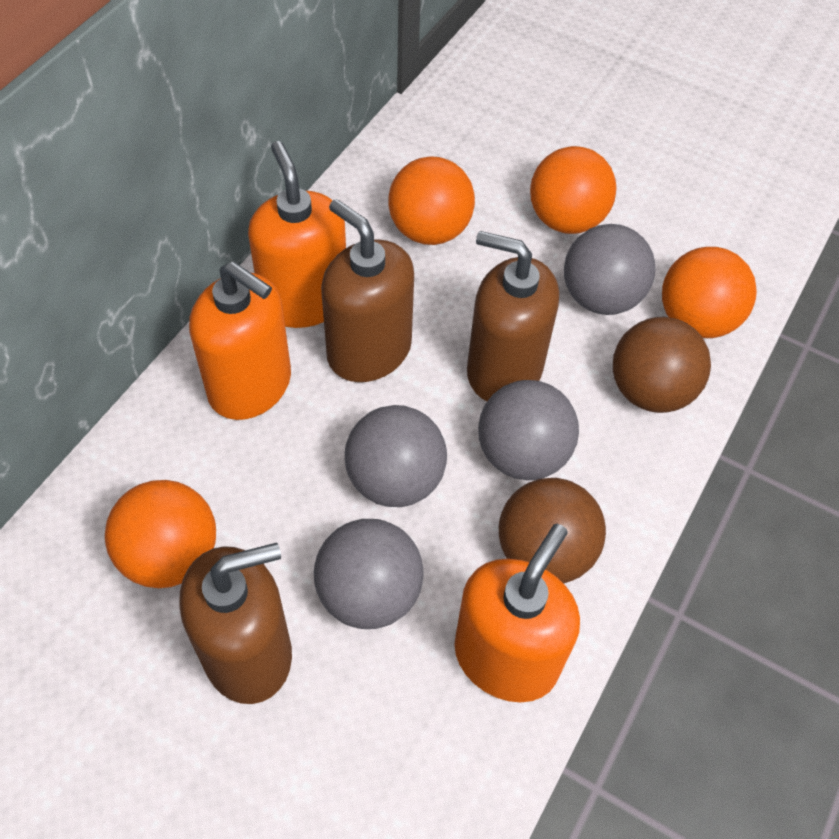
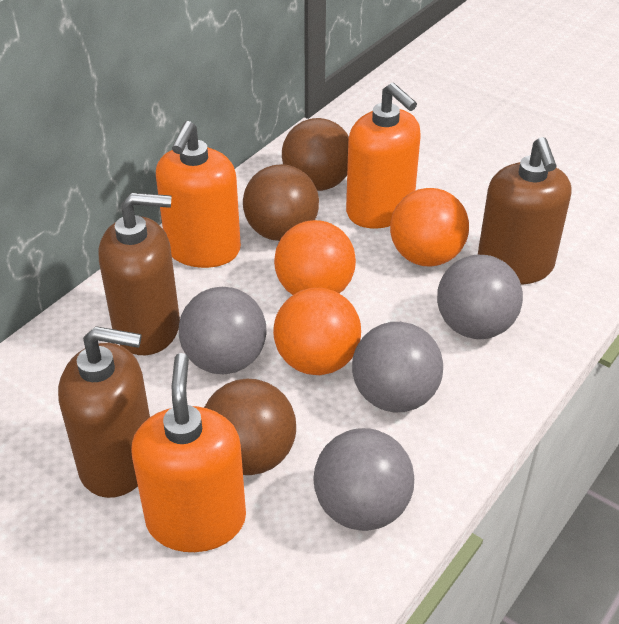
brown ball: 2 -> 3
orange ball: 4 -> 3

